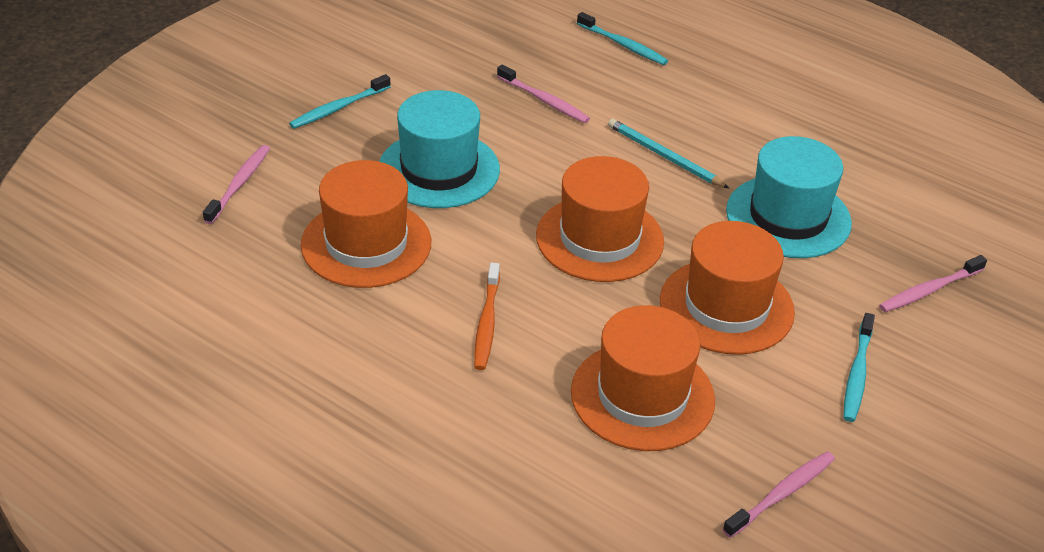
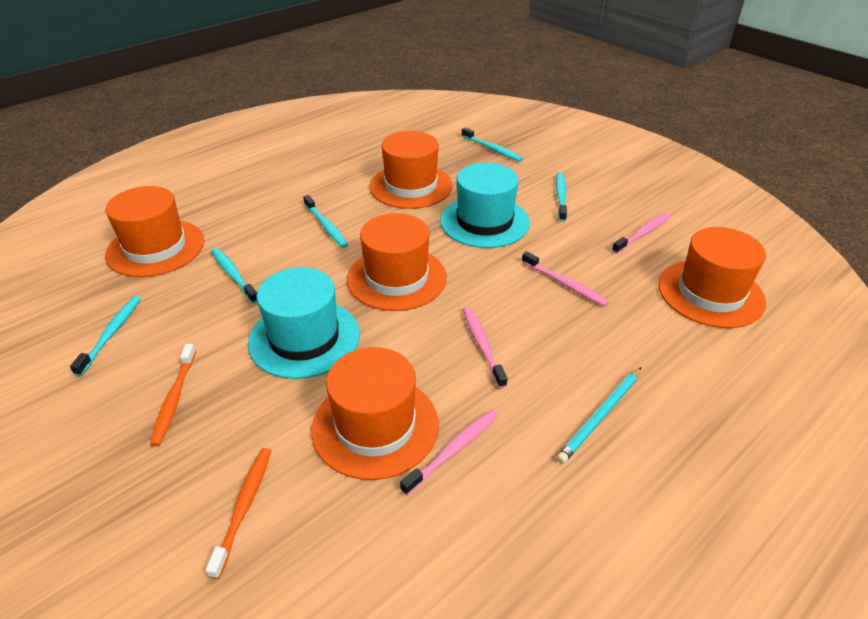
orange hat: 4 -> 5
orange toothbrush: 1 -> 2
turquoise toothbrush: 3 -> 5

